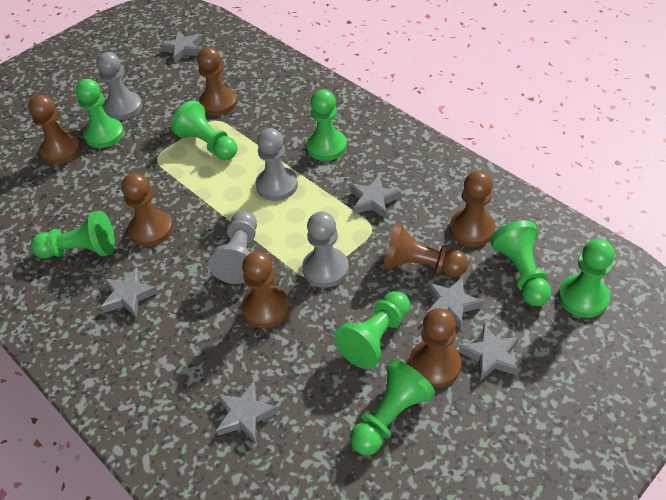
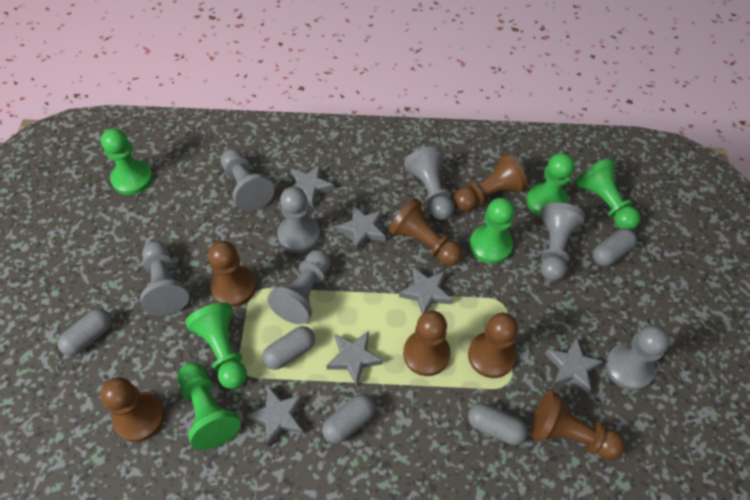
green pawn: 8 -> 6
grey capsule: 0 -> 5
grey pawn: 4 -> 7

